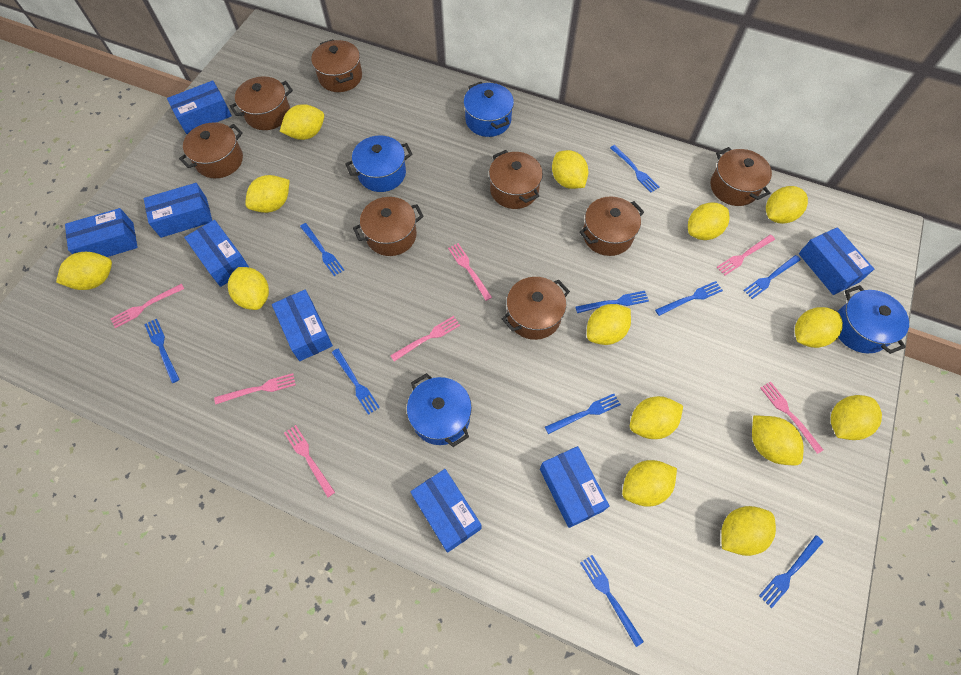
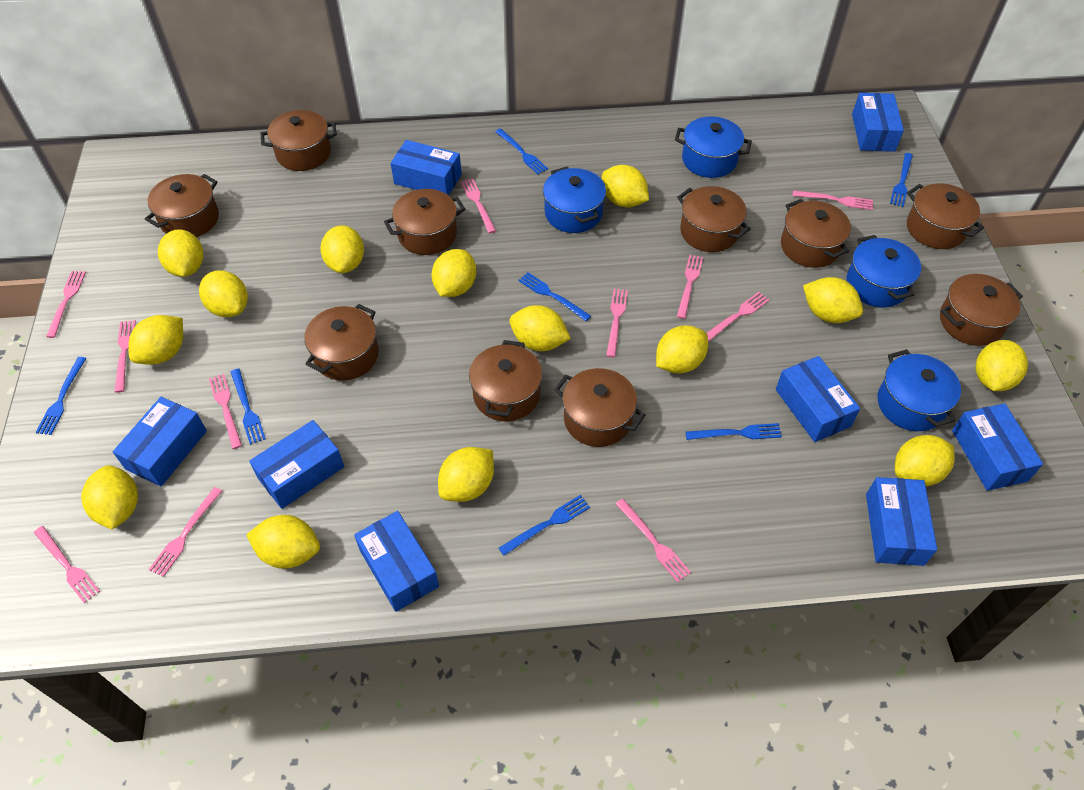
blue fork: 10 -> 7
brown pot: 8 -> 10
pink fork: 7 -> 11

